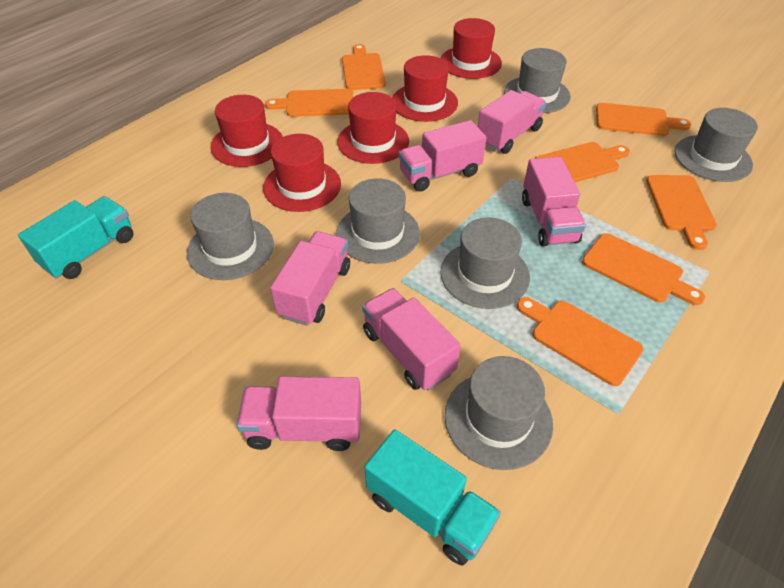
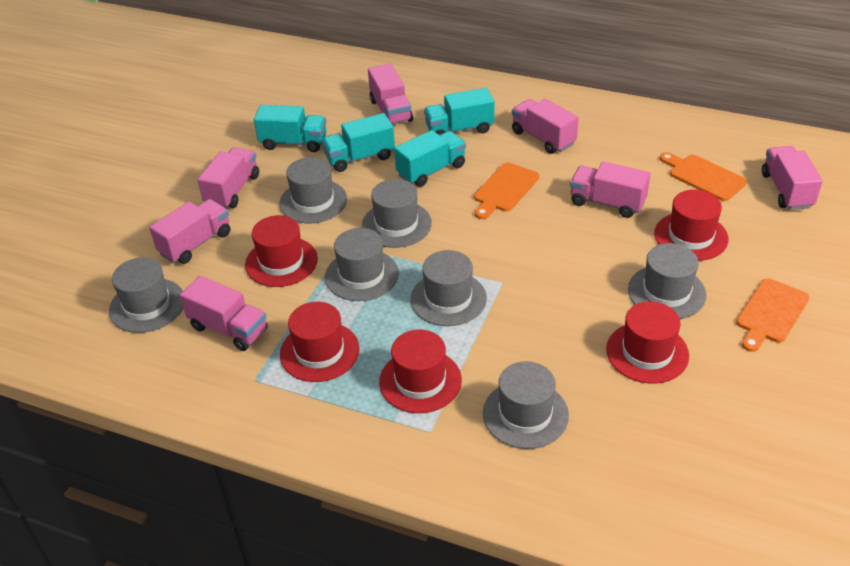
grey hat: 6 -> 7
orange cutting board: 7 -> 3
pink truck: 6 -> 7
turquoise truck: 2 -> 4

